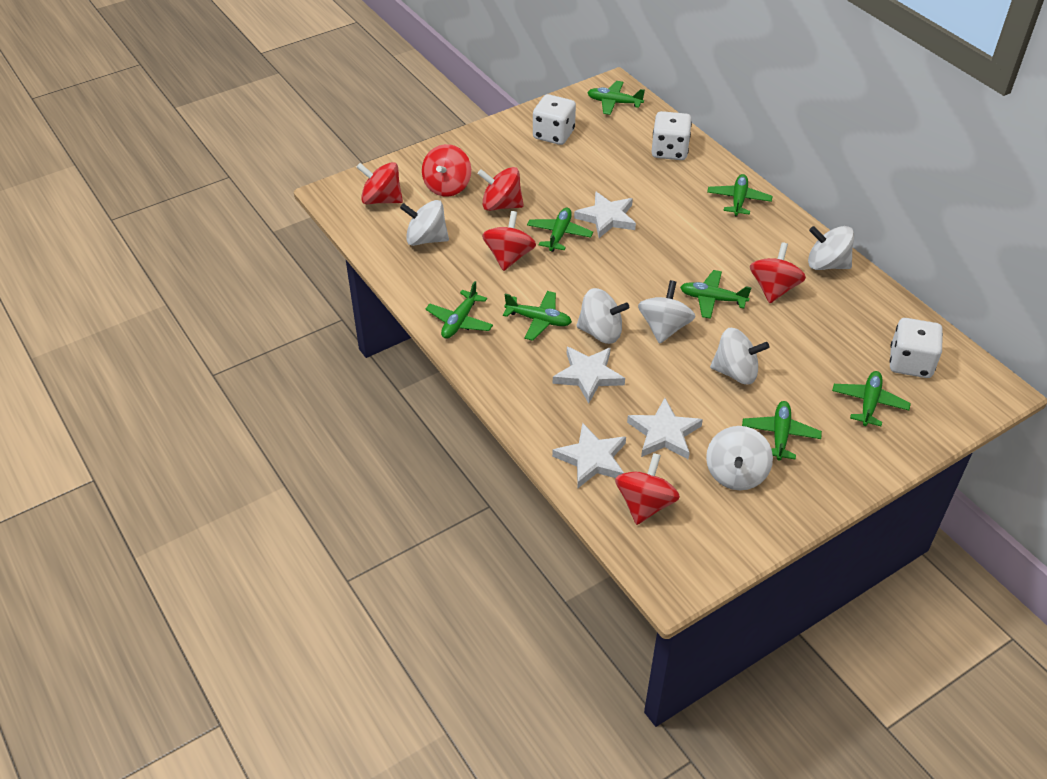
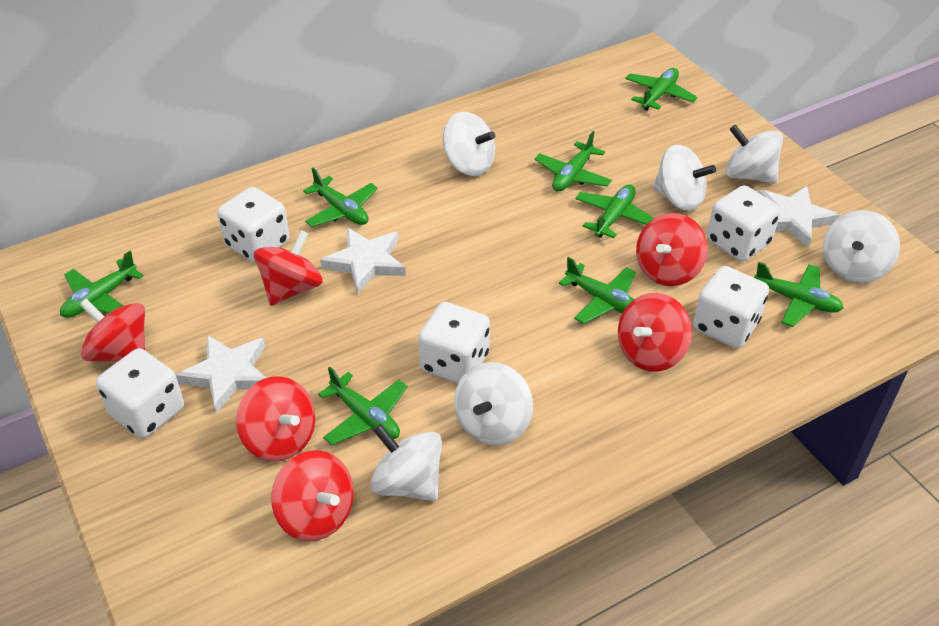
white dice: 3 -> 5
white star: 4 -> 3

